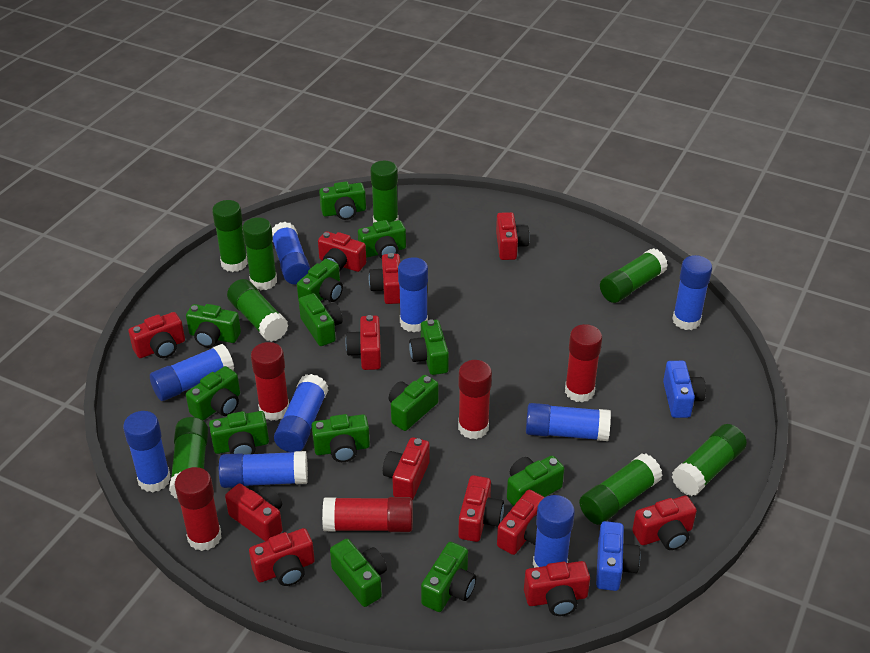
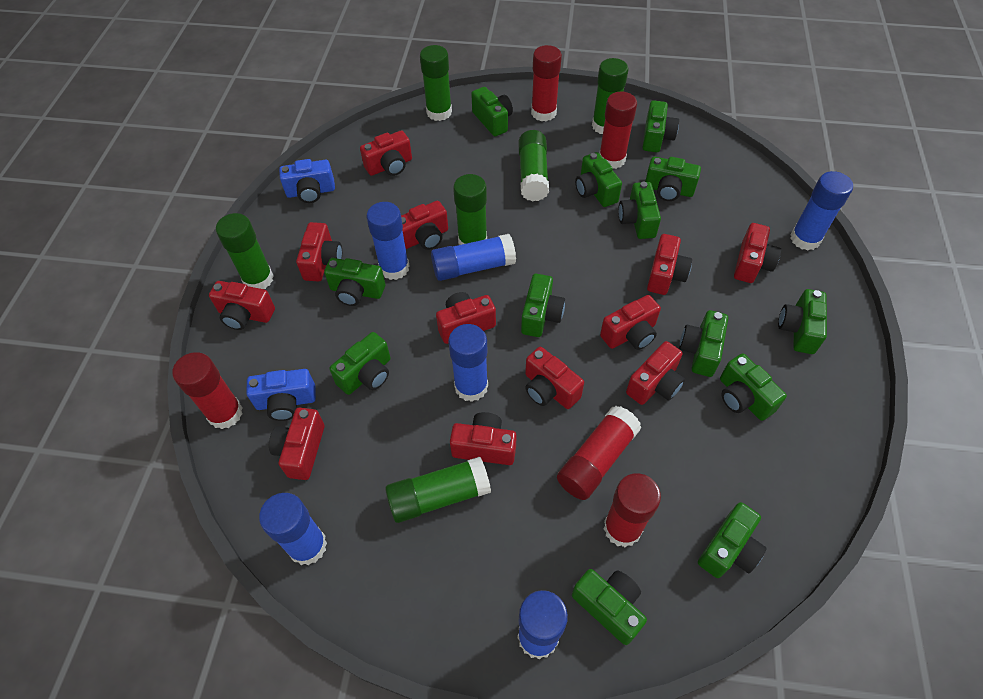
blue glue stick: 9 -> 6
green glue stick: 8 -> 6

